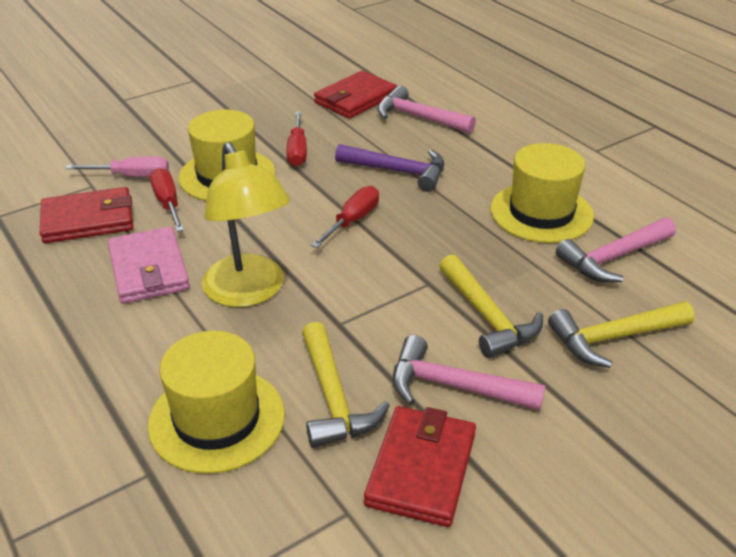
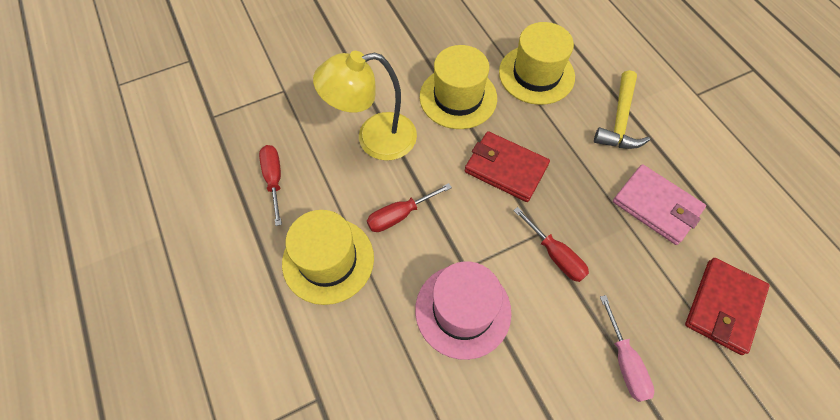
pink hammer: 3 -> 0
pink hat: 0 -> 1
purple hammer: 1 -> 0
red wallet: 3 -> 2
yellow hammer: 3 -> 1

